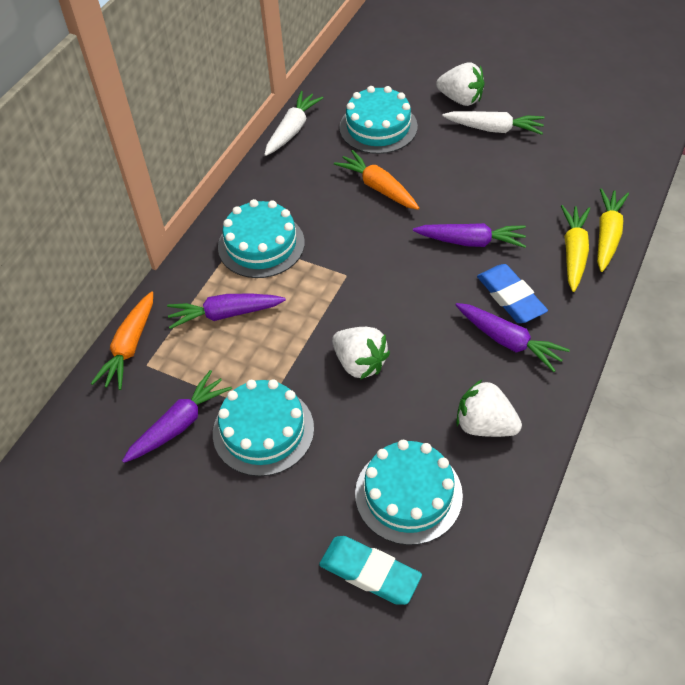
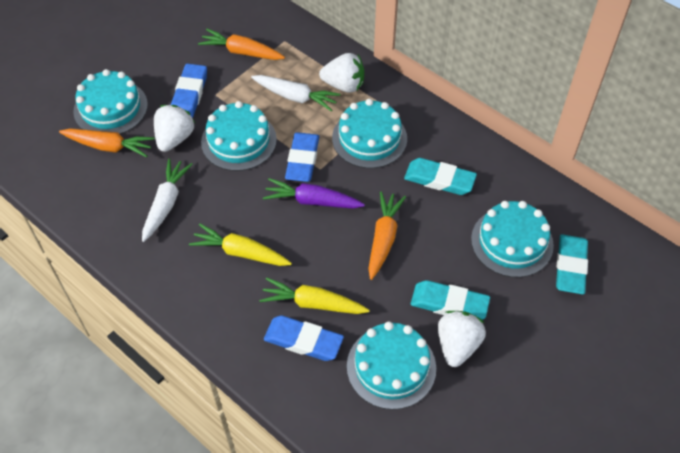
blue eraser: 1 -> 3
orange carrot: 2 -> 3
purple carrot: 4 -> 1
turquoise cake: 4 -> 5
turquoise eraser: 1 -> 3

